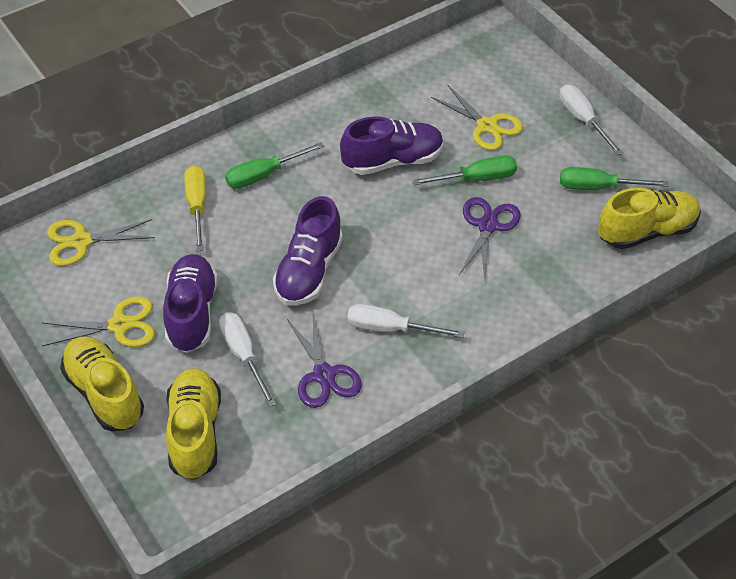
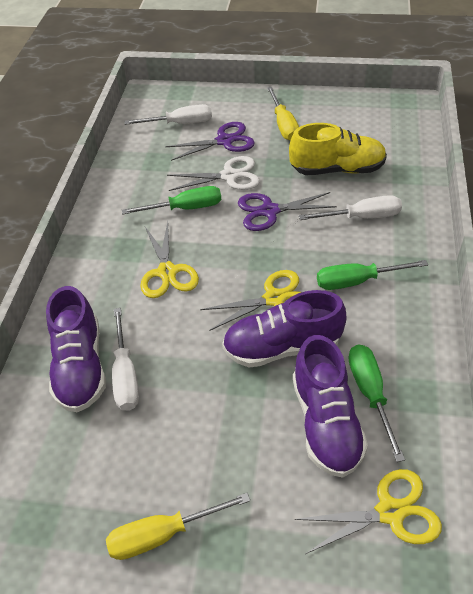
white scissors: 0 -> 1
yellow screwdriver: 1 -> 2
yellow shoe: 3 -> 1

